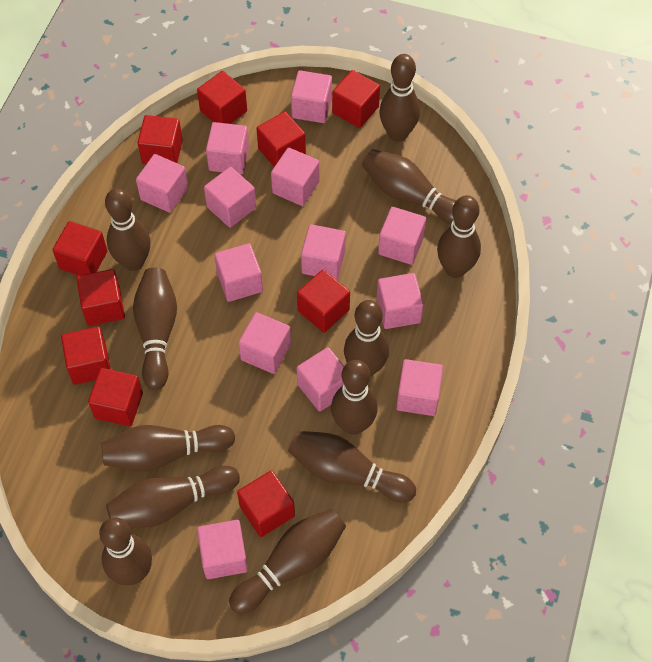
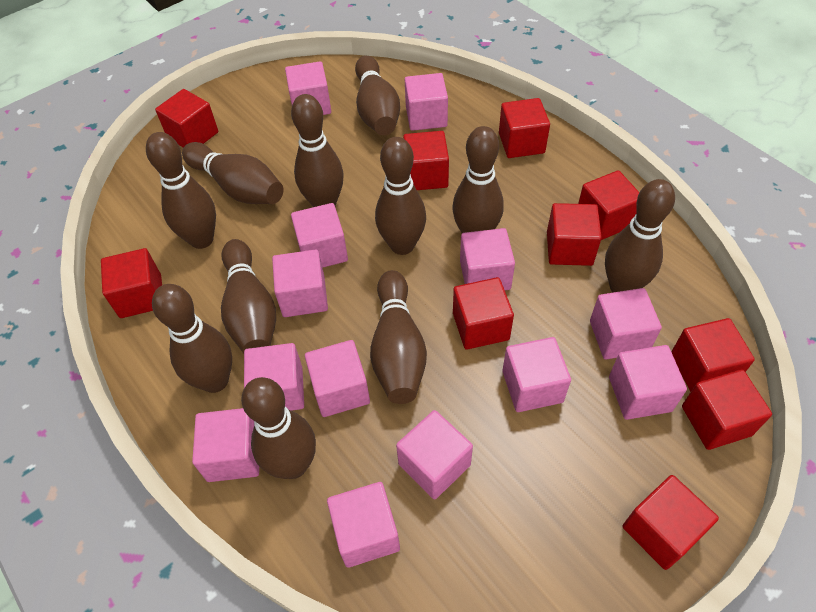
brown bowling pin: 12 -> 11

